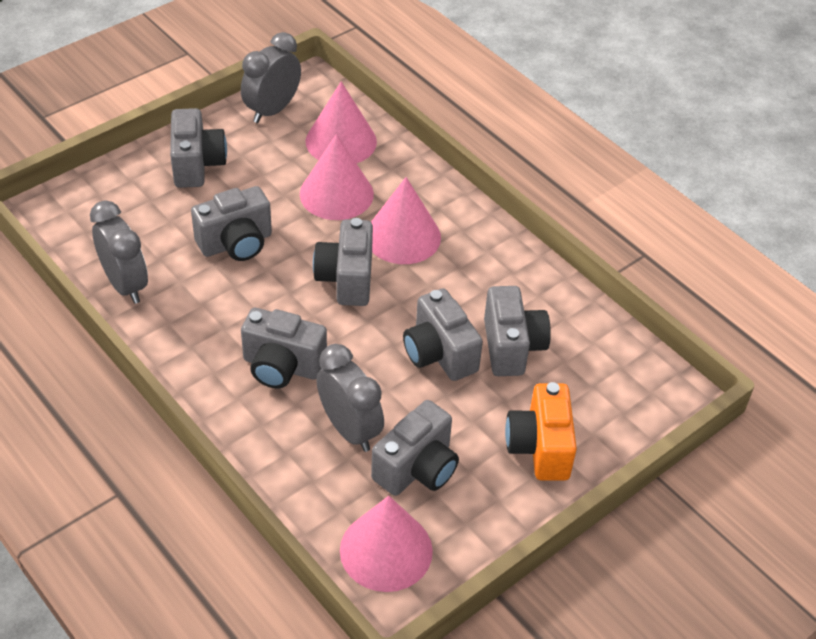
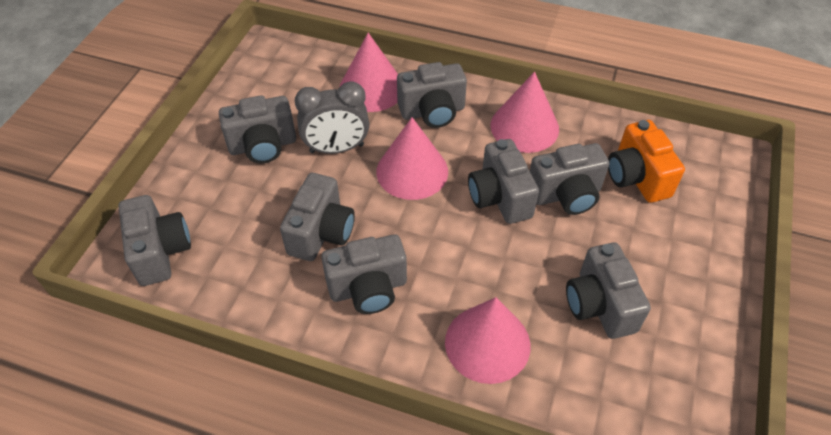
grey camera: 7 -> 8
grey clock: 3 -> 1

